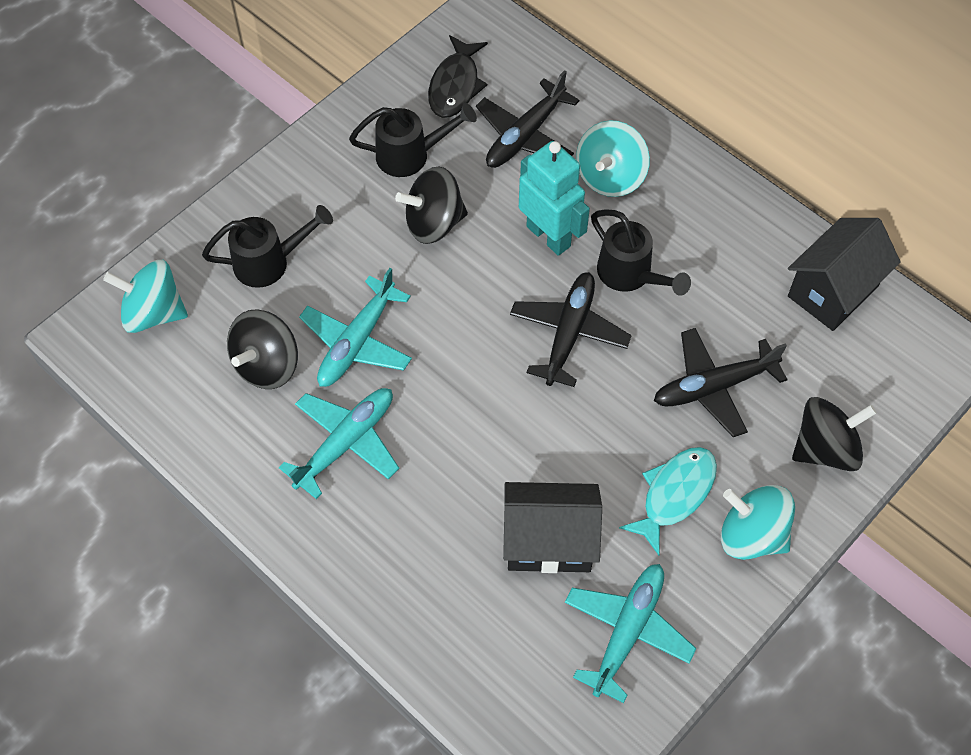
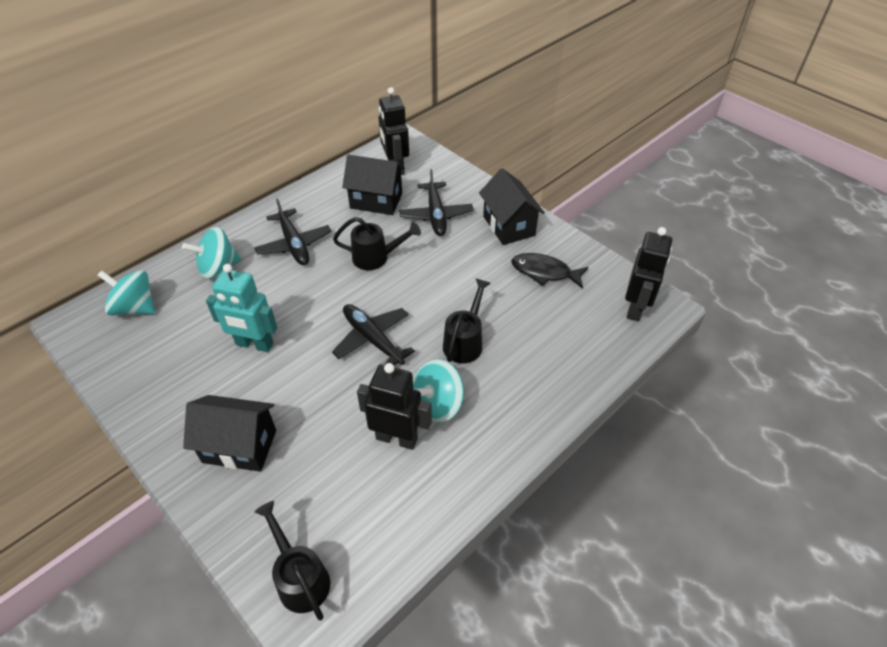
black house: 2 -> 3
black robot: 0 -> 3
black spinning top: 3 -> 0
turquoise fish: 1 -> 0
turquoise plane: 3 -> 0

